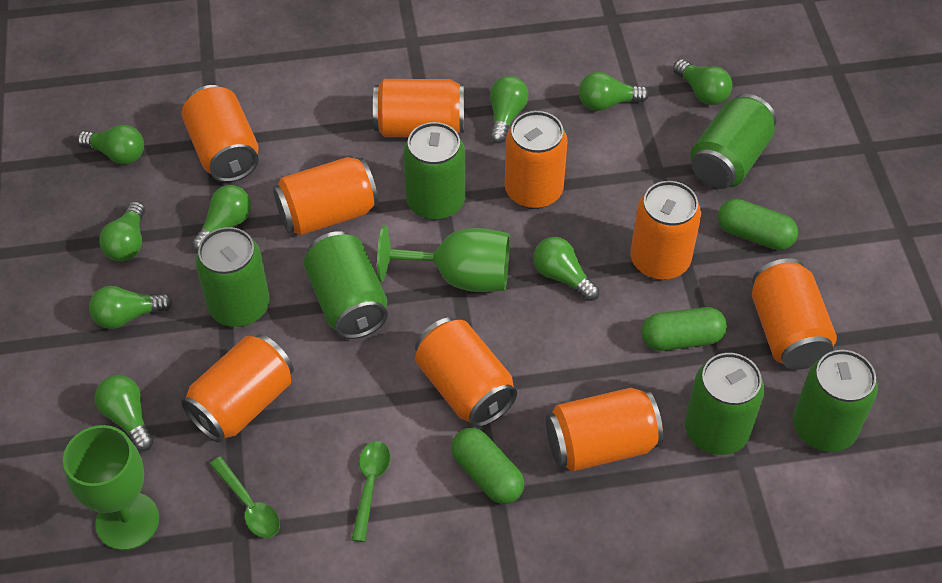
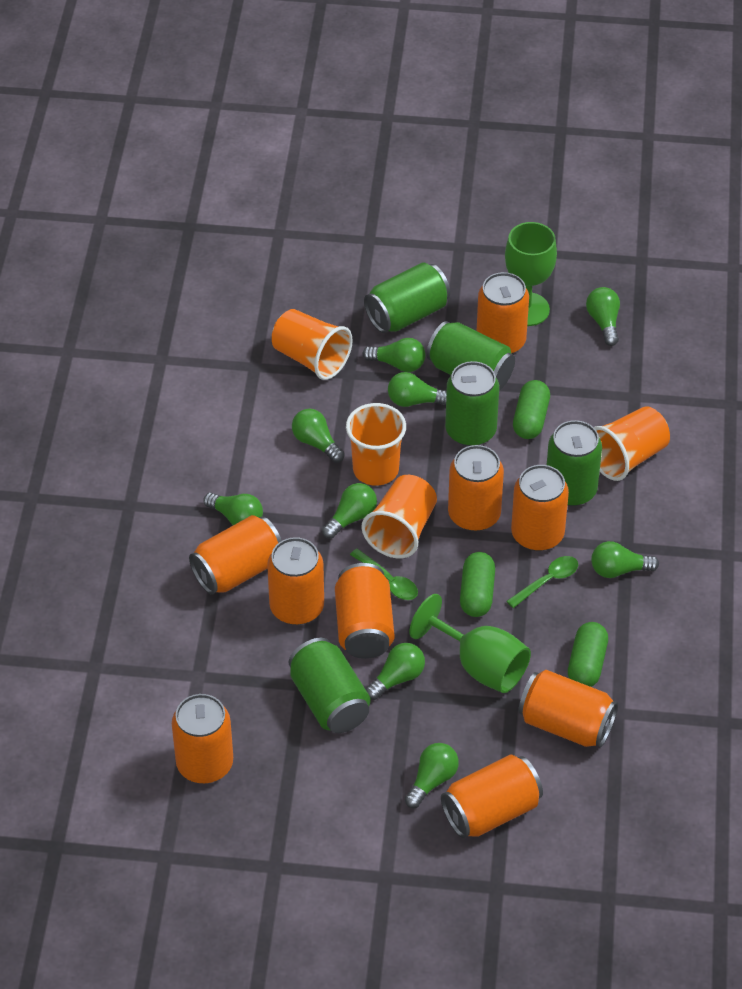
green can: 6 -> 5
orange cup: 0 -> 4

